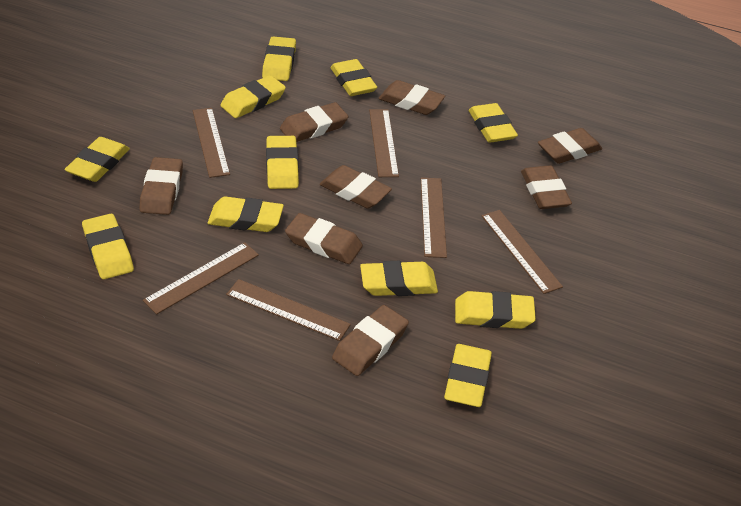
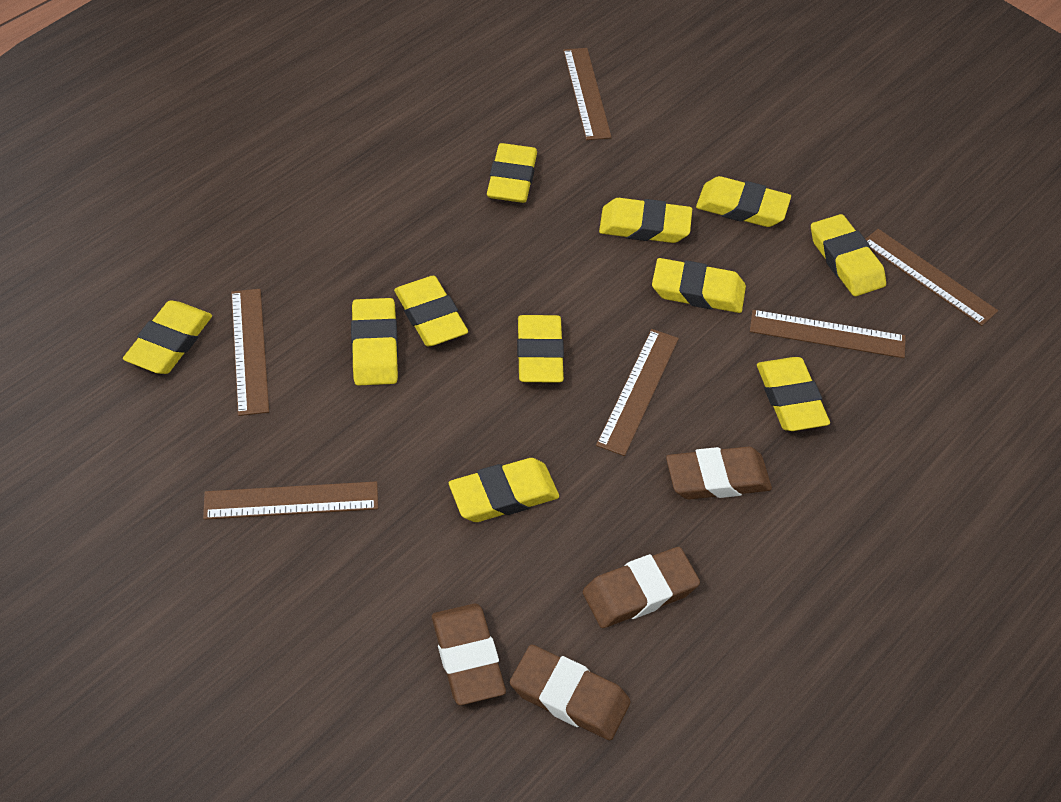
brown eraser: 8 -> 4

